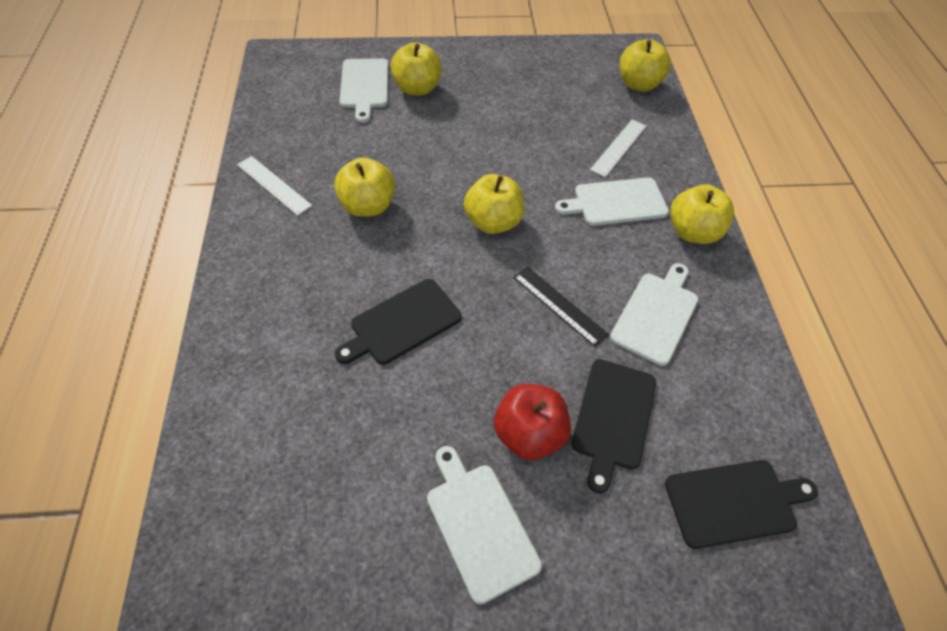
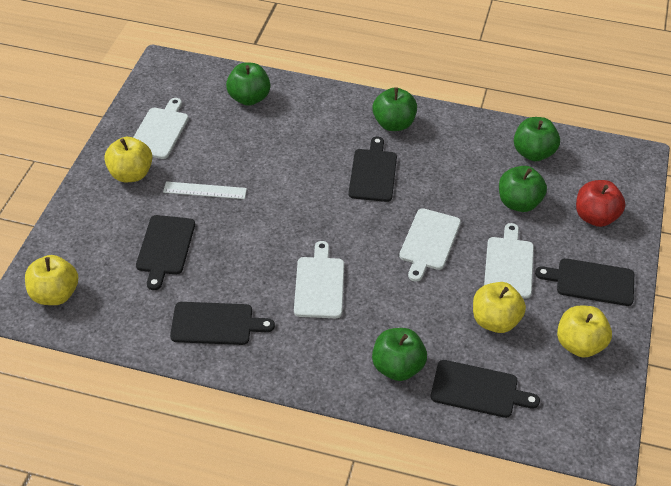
black cutting board: 3 -> 5
black ruler: 1 -> 0
green apple: 0 -> 5
white ruler: 2 -> 1
yellow apple: 5 -> 4

